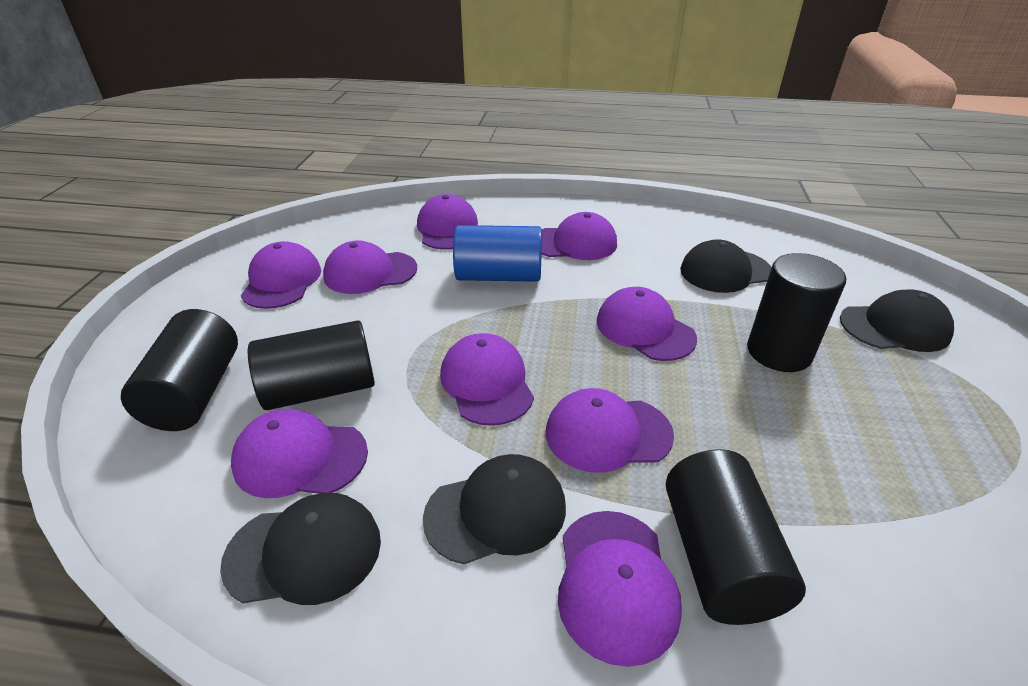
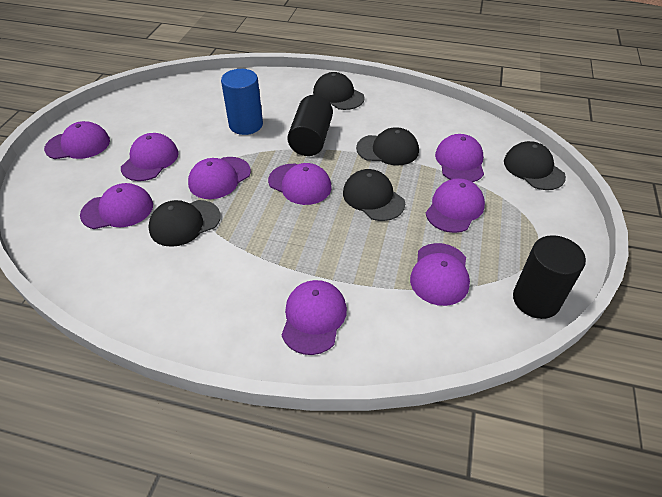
black cap: 4 -> 5
black cylinder: 4 -> 2

